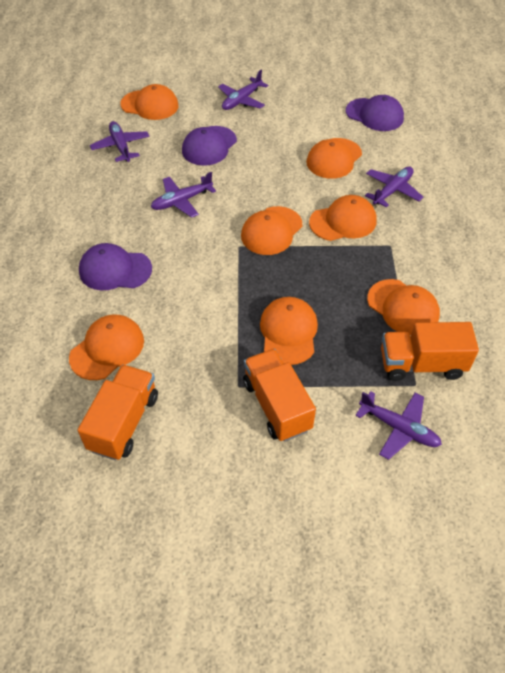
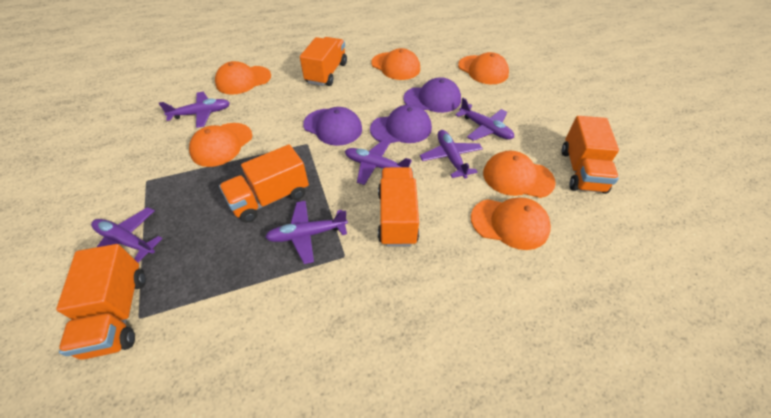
orange cap: 7 -> 6
orange truck: 3 -> 5
purple plane: 5 -> 6

